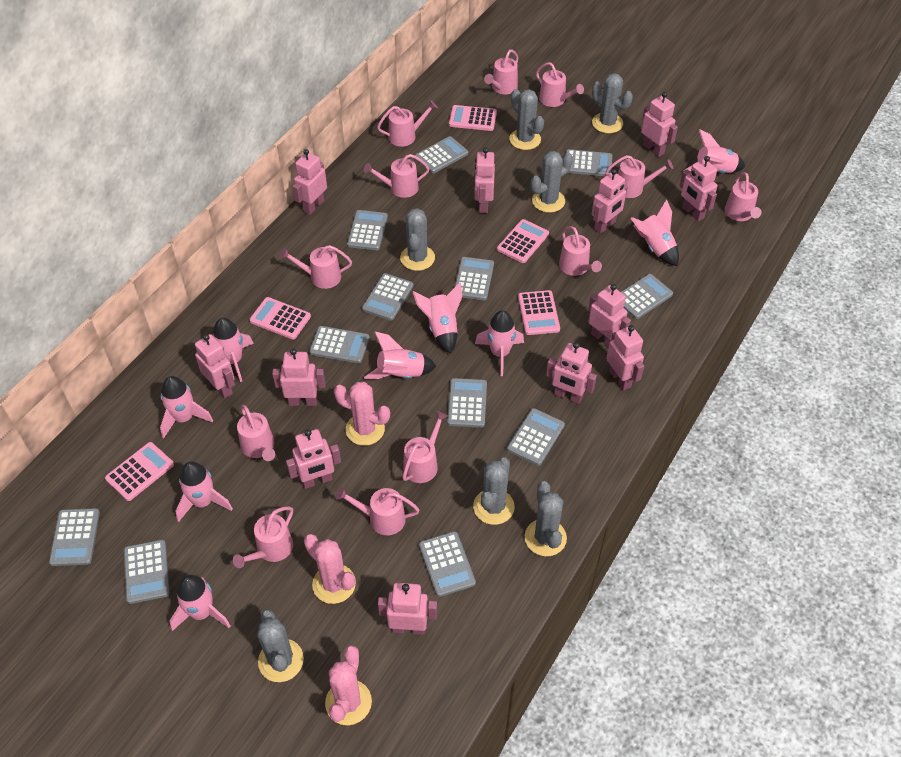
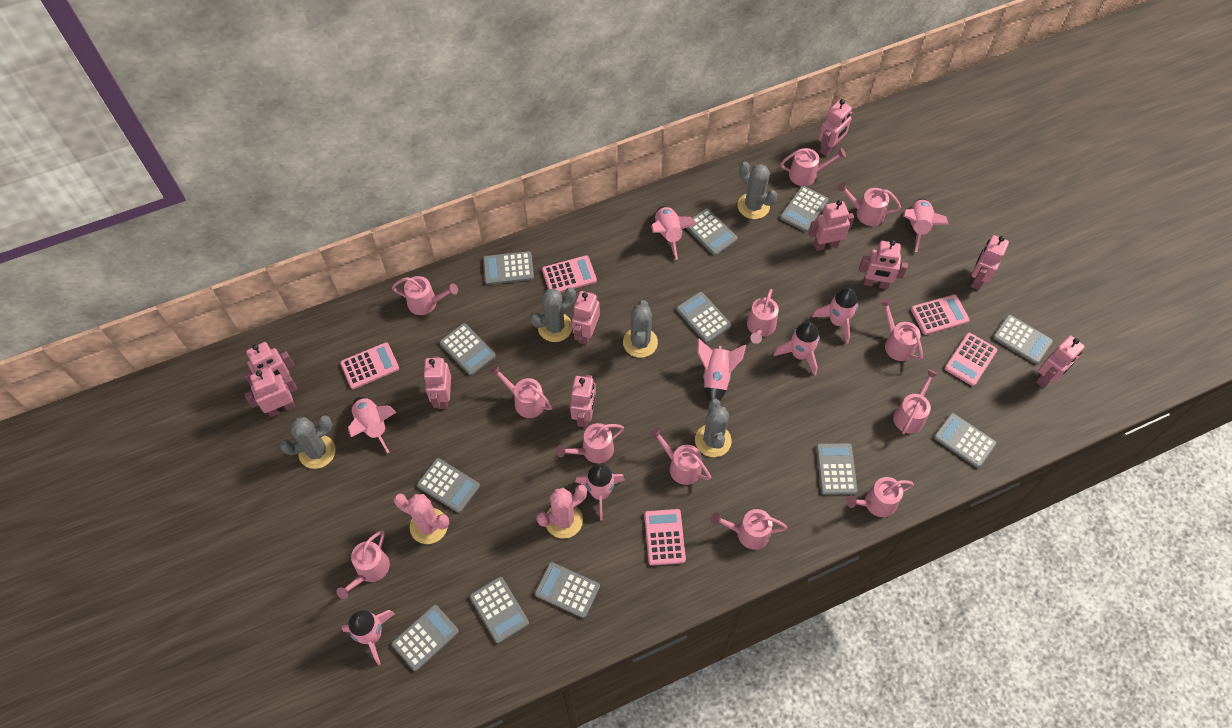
grey cactus: 7 -> 5
pink cactus: 3 -> 2
pink robot: 12 -> 10
pink rocket: 9 -> 8

